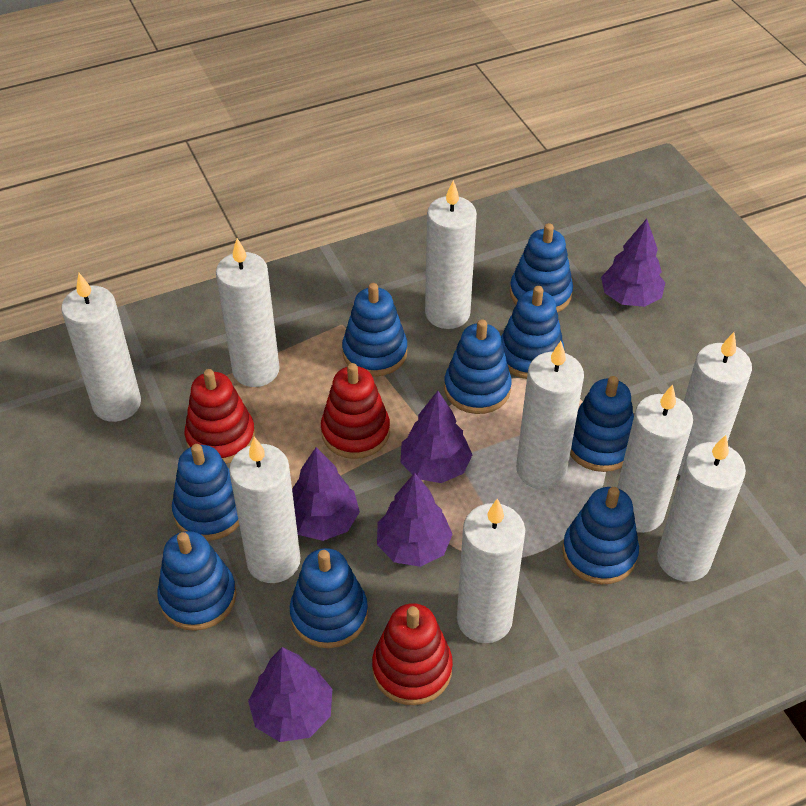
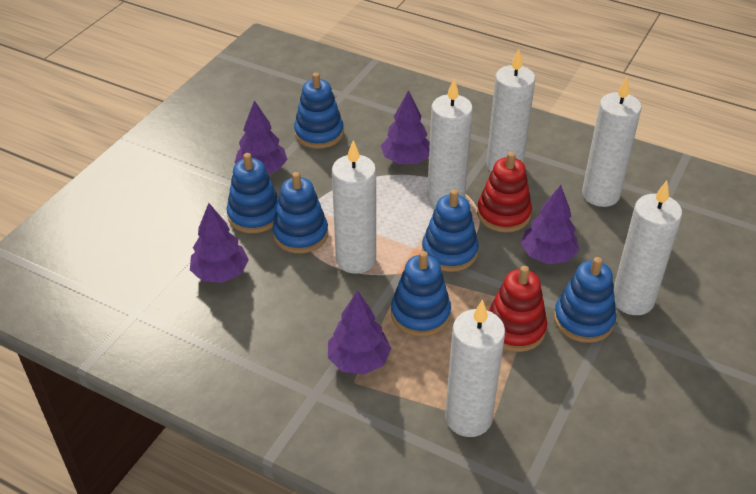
blue stacking toy: 9 -> 6
red stacking toy: 3 -> 2
white candle: 9 -> 6

